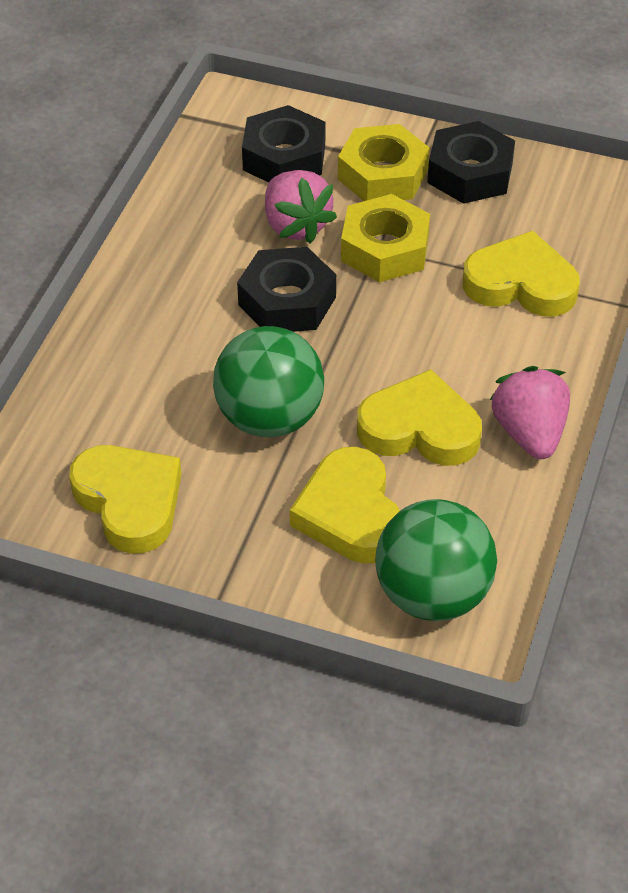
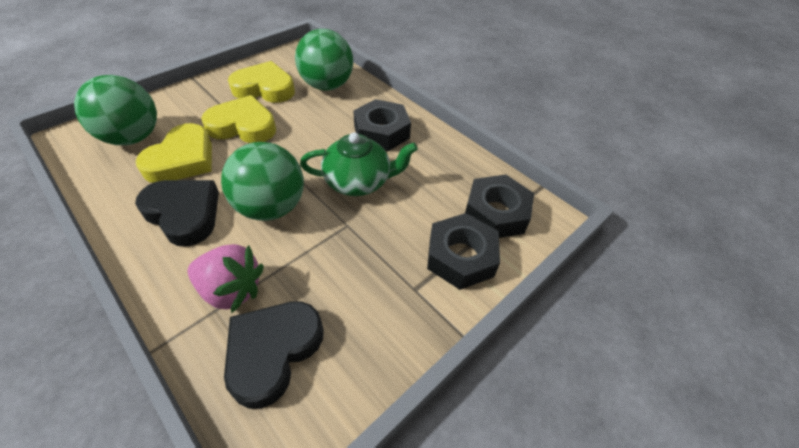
black heart: 0 -> 2
green ball: 2 -> 3
green teapot: 0 -> 1
pink strawberry: 2 -> 1
yellow heart: 4 -> 3
yellow nut: 2 -> 0

